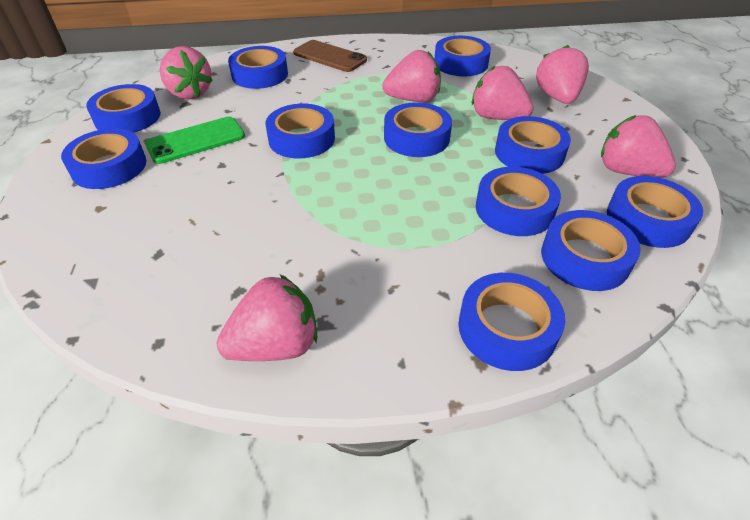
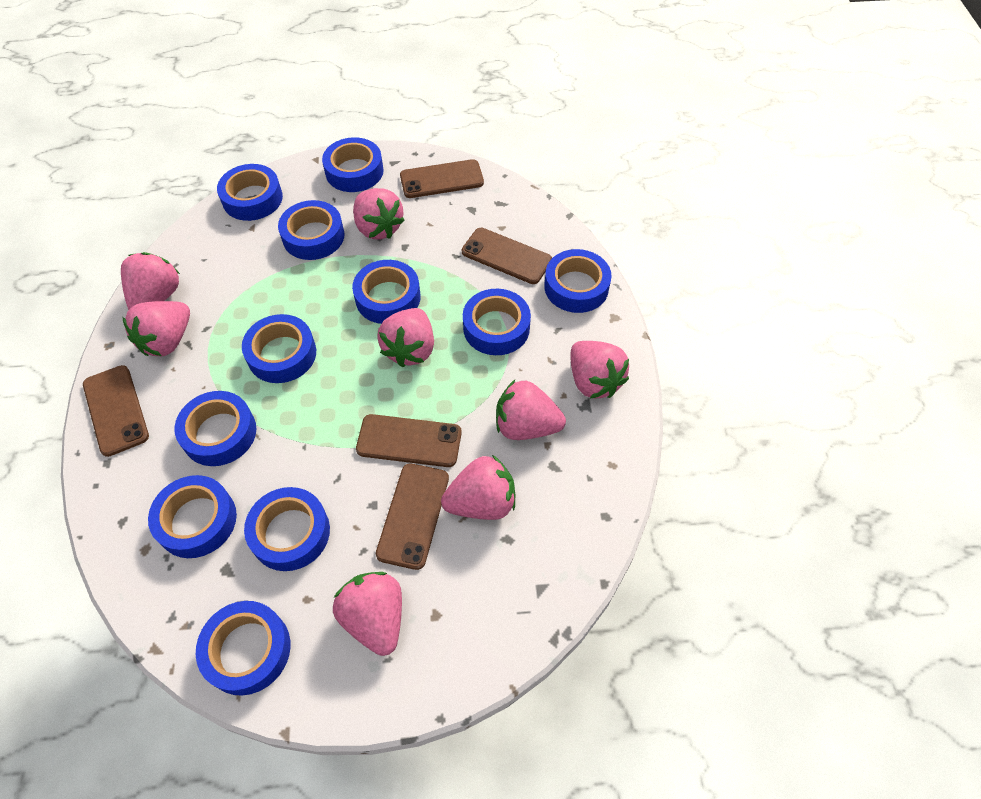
brown phone: 1 -> 5
green phone: 1 -> 0
pink strawberry: 6 -> 8

